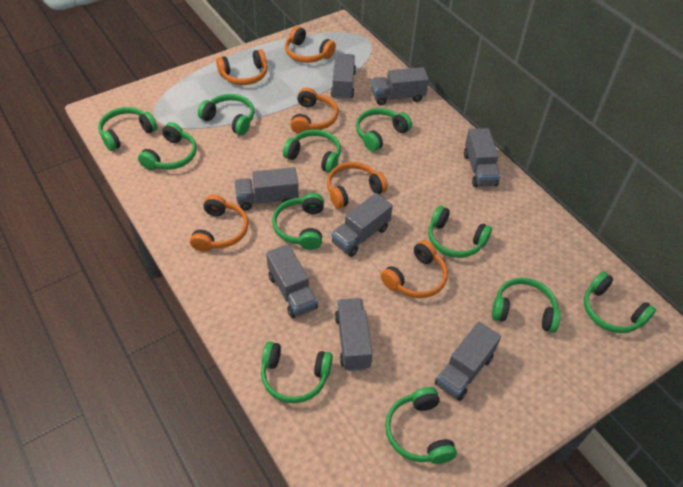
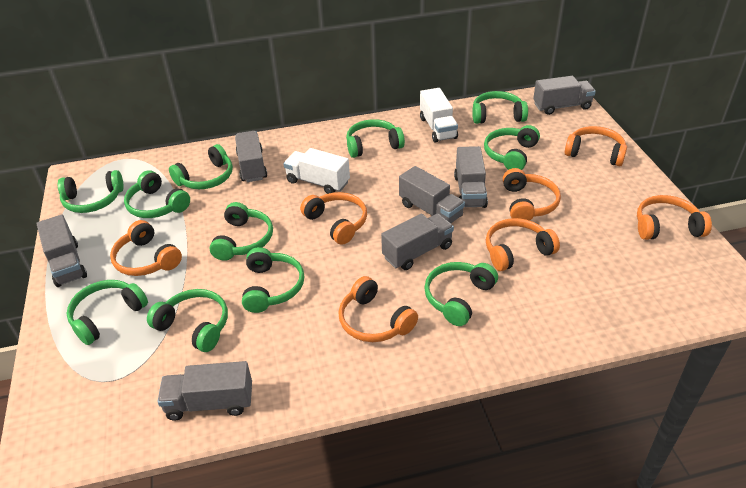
grey truck: 8 -> 7
orange headphones: 6 -> 7
white truck: 0 -> 2

